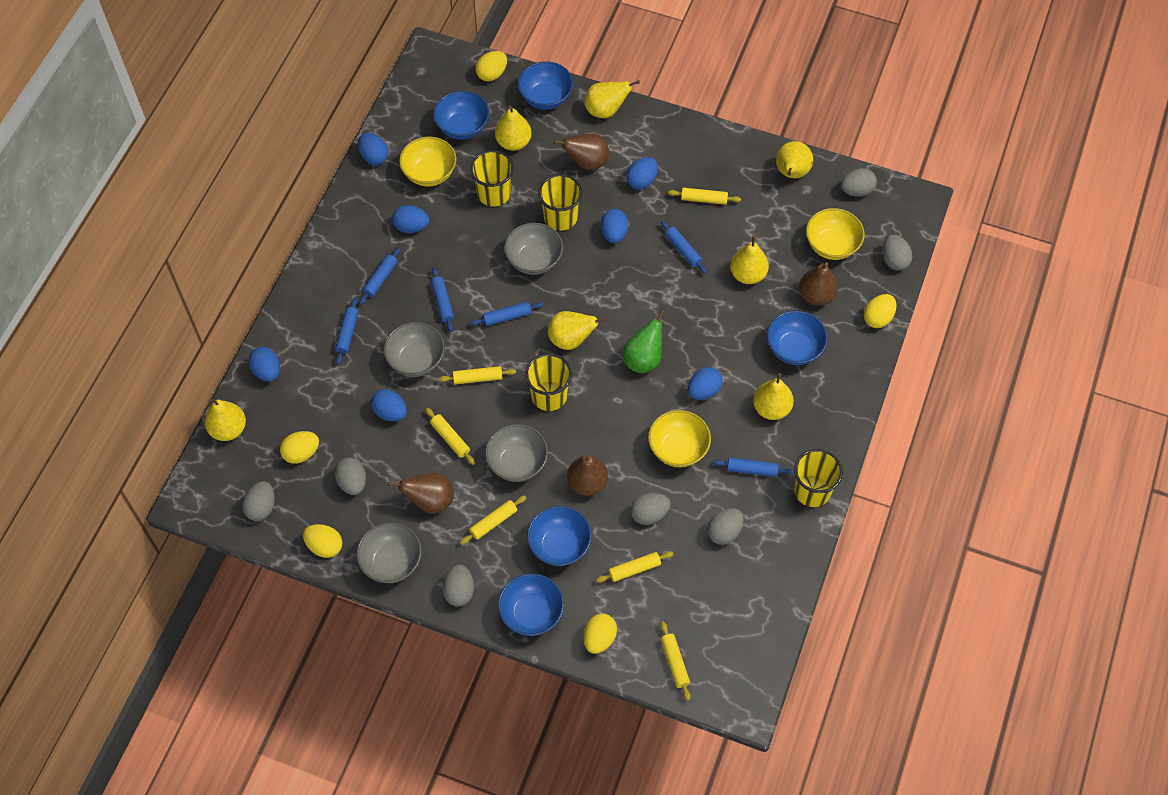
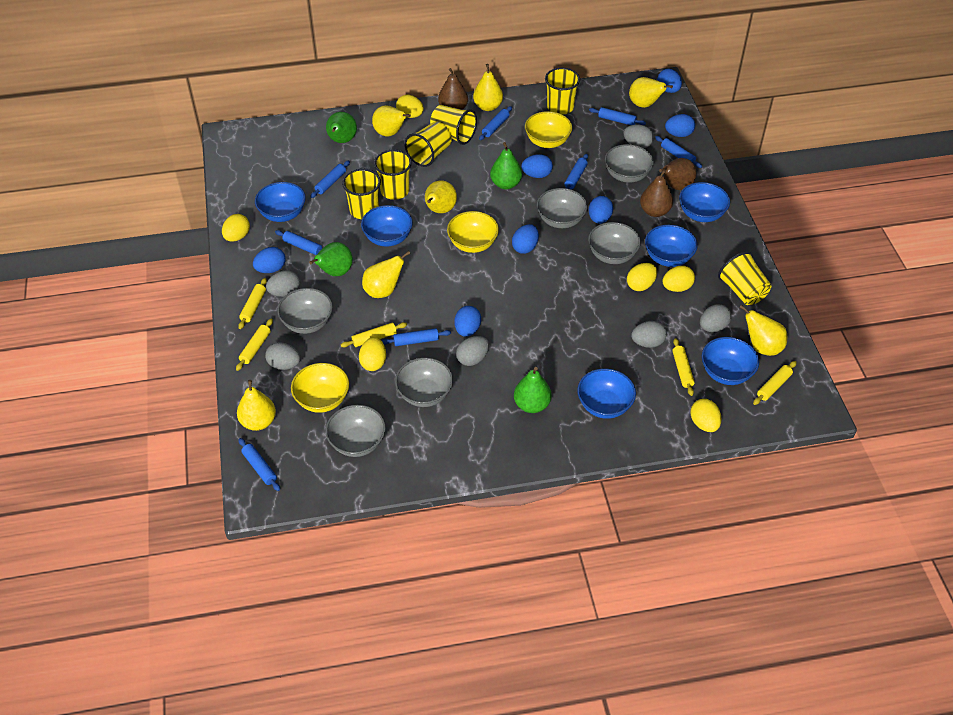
blue bowl: 5 -> 6
blue rolling pin: 6 -> 8
brown pear: 4 -> 3
green pear: 1 -> 4
grey bowl: 4 -> 6
grey egg: 7 -> 6
yellow cup: 4 -> 6
yellow egg: 5 -> 6
yellow rolling pin: 6 -> 5

